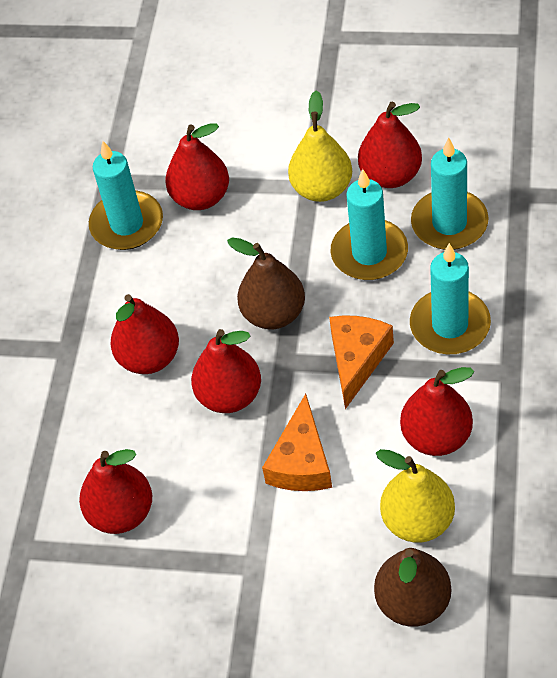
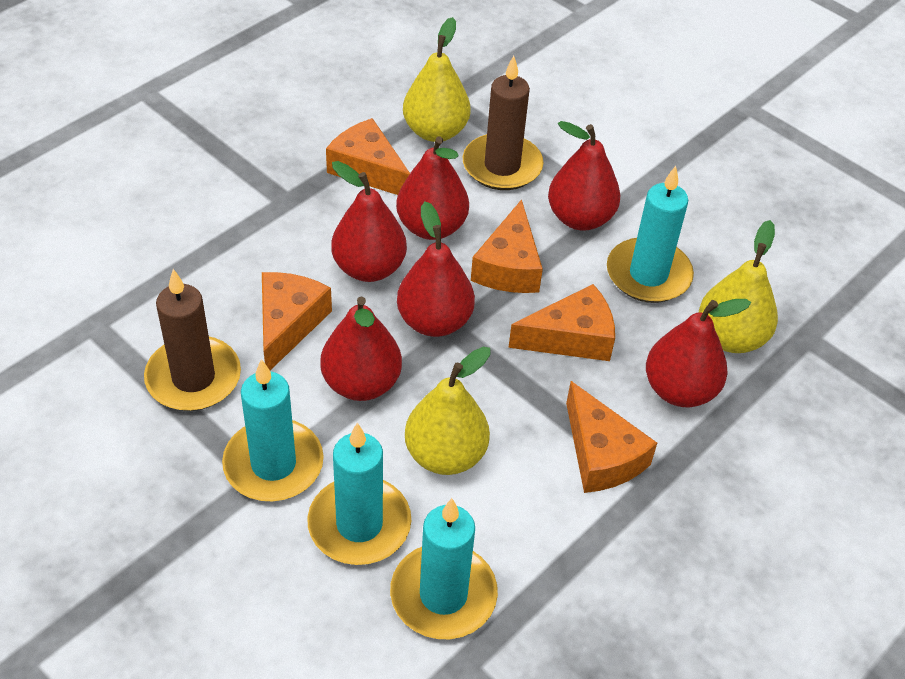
brown candle: 0 -> 2
brown pear: 2 -> 0
orange cheese: 2 -> 5
yellow pear: 2 -> 3

